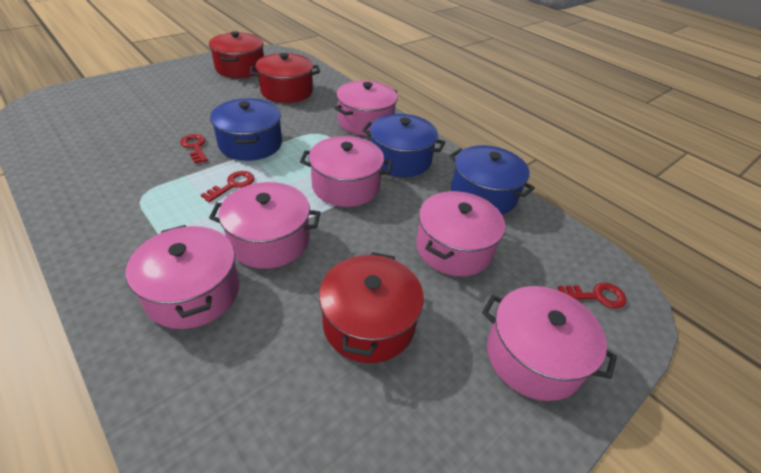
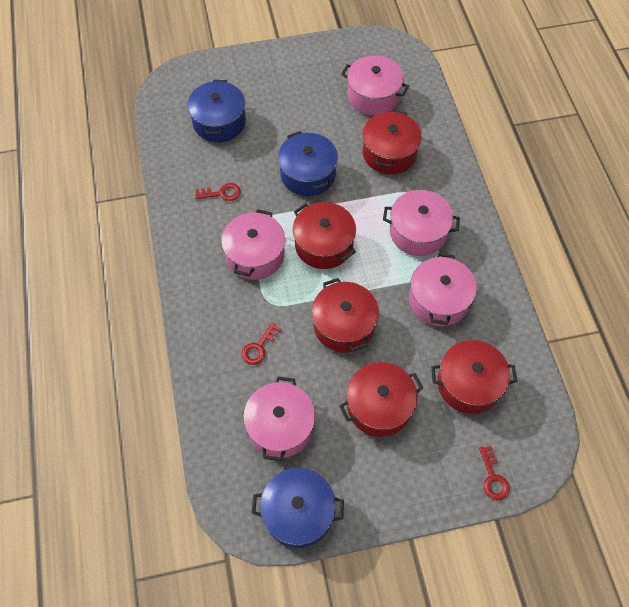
pink pot: 6 -> 5
red pot: 3 -> 5

